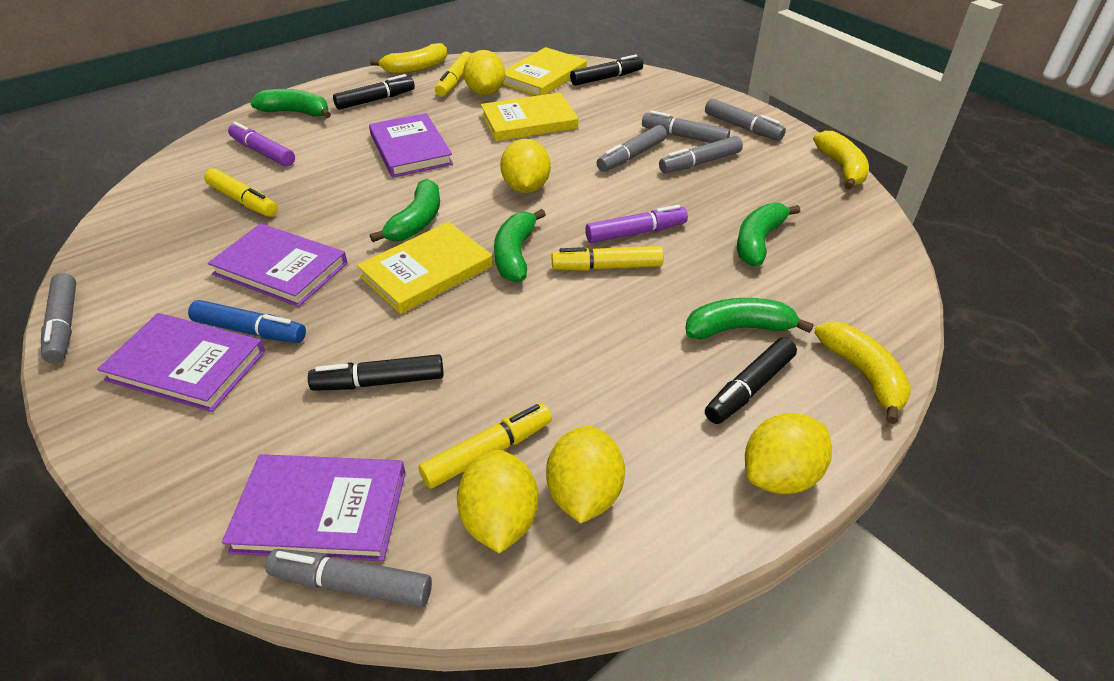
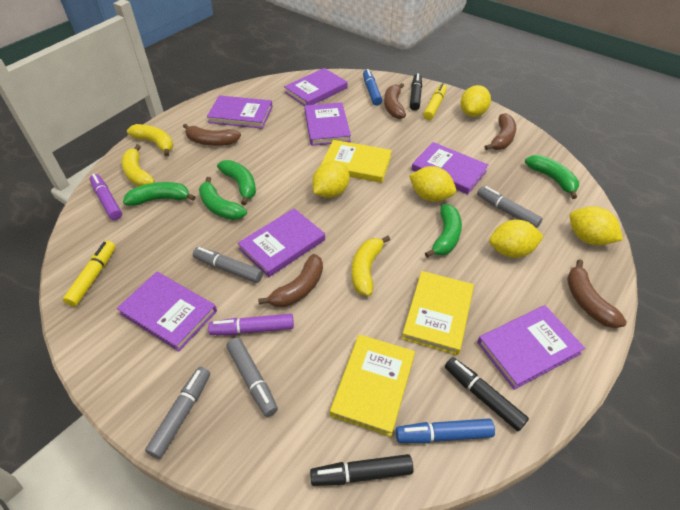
black marker: 4 -> 3
blue marker: 1 -> 2
brown banana: 0 -> 5
grey marker: 6 -> 4
purple book: 4 -> 7
yellow marker: 4 -> 2

